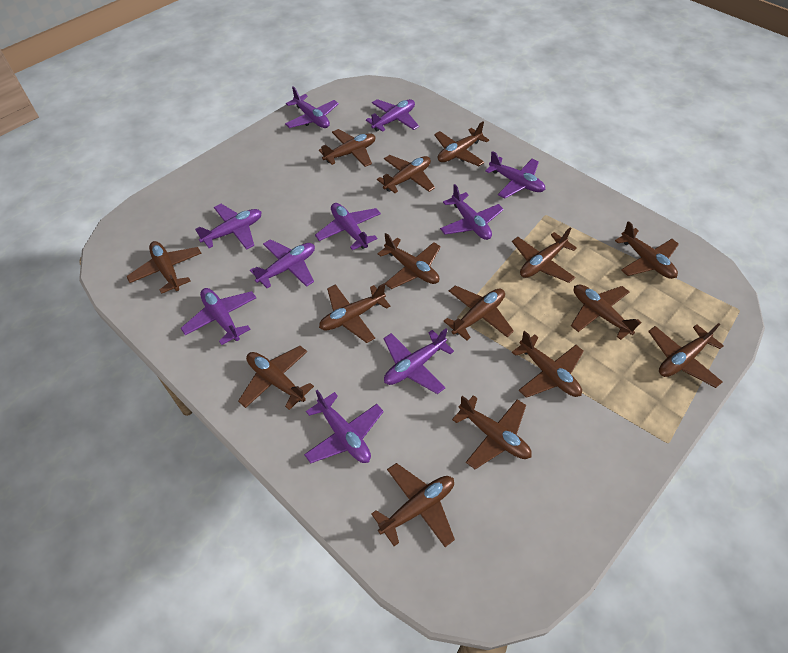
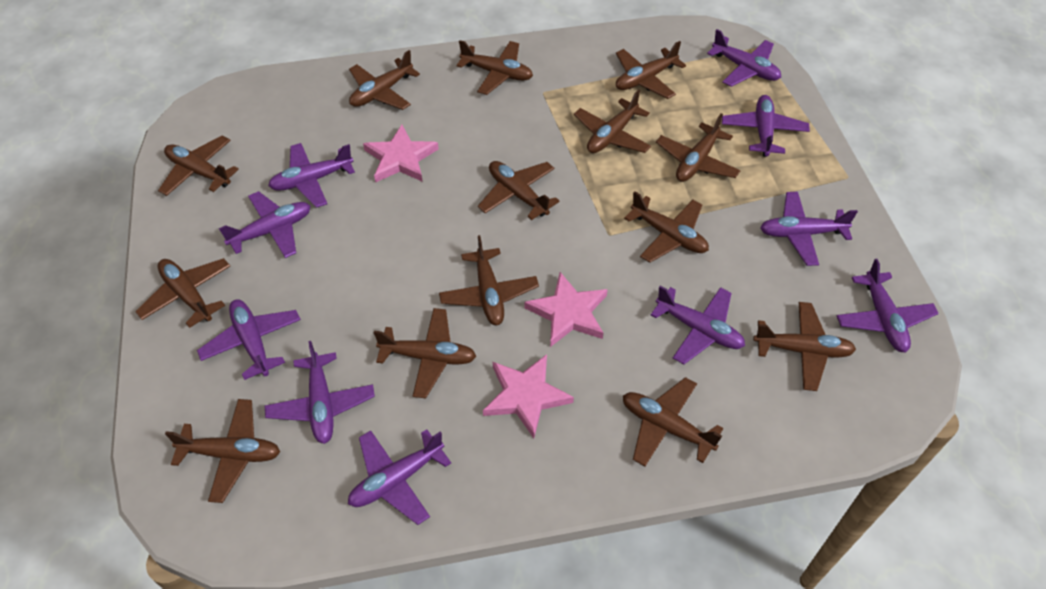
brown plane: 15 -> 14
pink star: 0 -> 3

